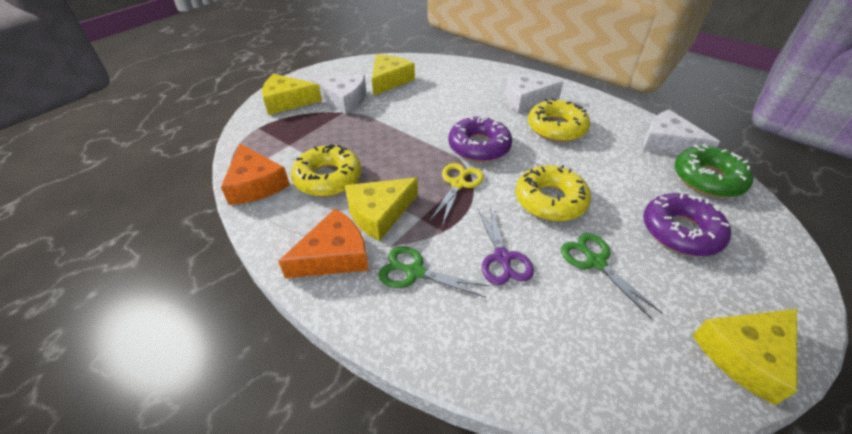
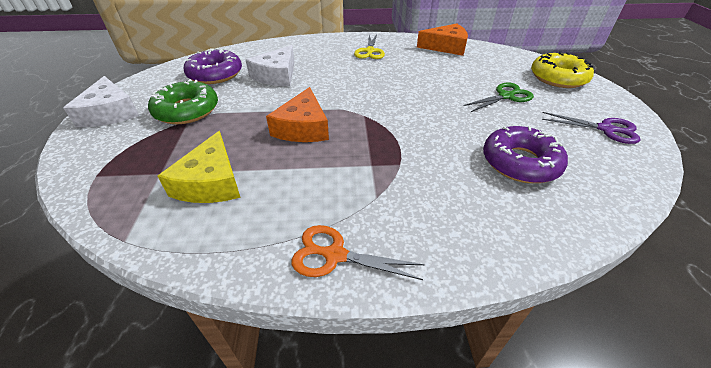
green scissors: 2 -> 1
orange scissors: 0 -> 1
white cheese: 3 -> 2
yellow cheese: 4 -> 1
yellow donut: 3 -> 1

